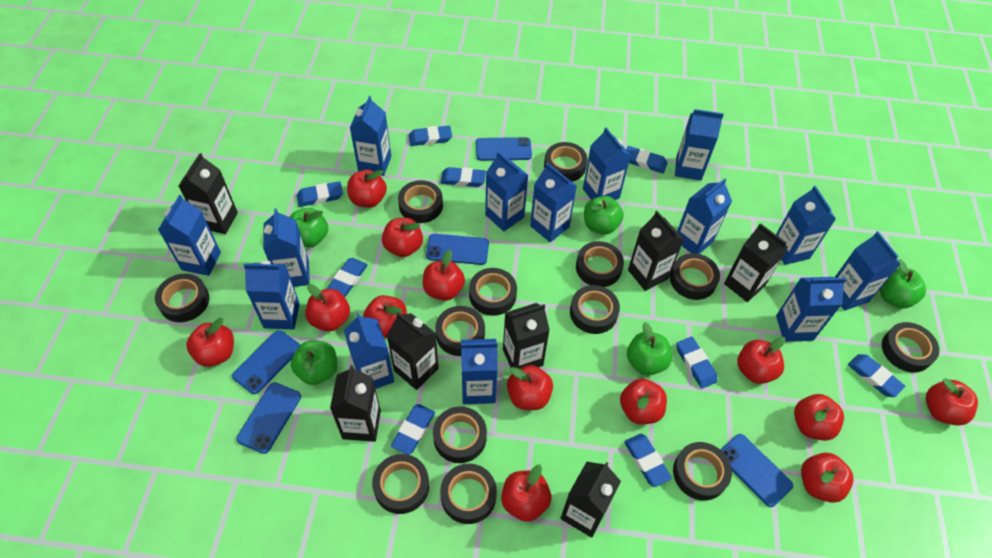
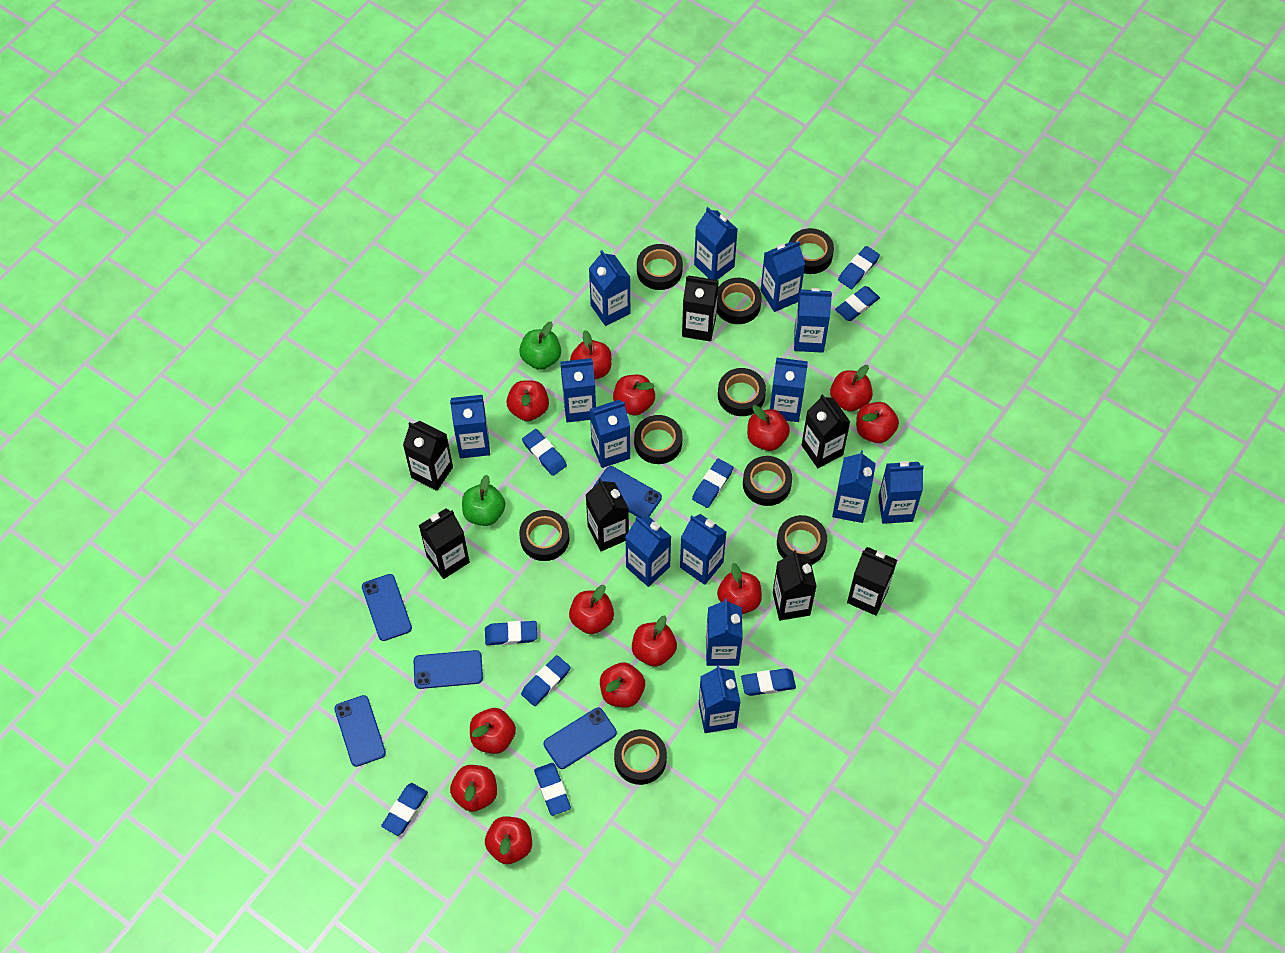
black tape: 13 -> 9
green apple: 5 -> 2

